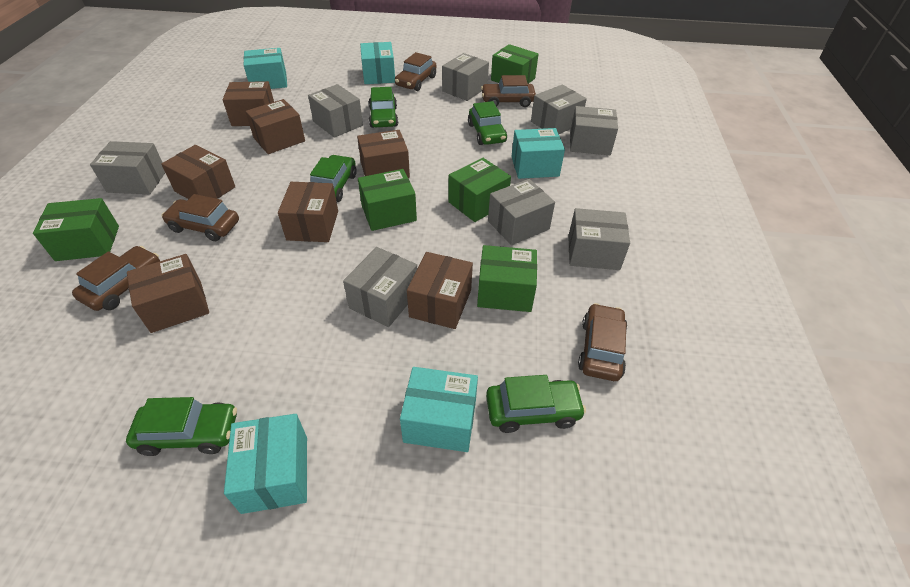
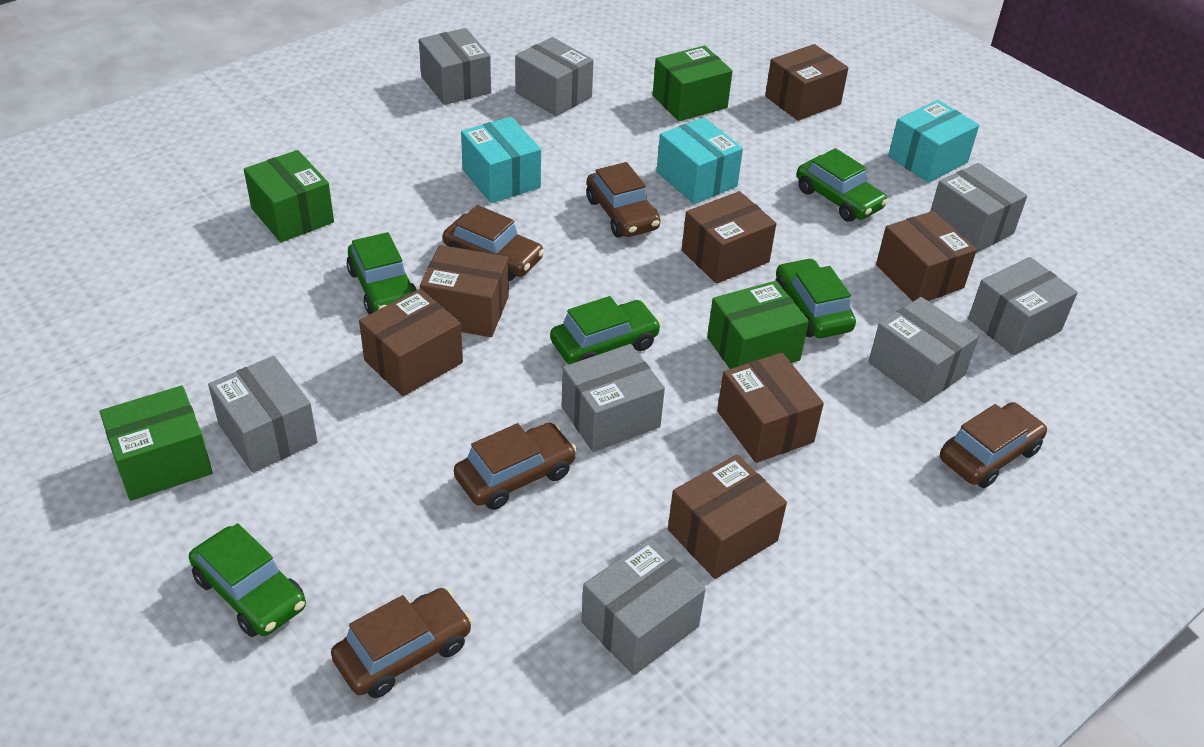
green box: 5 -> 4
turquoise box: 5 -> 3

